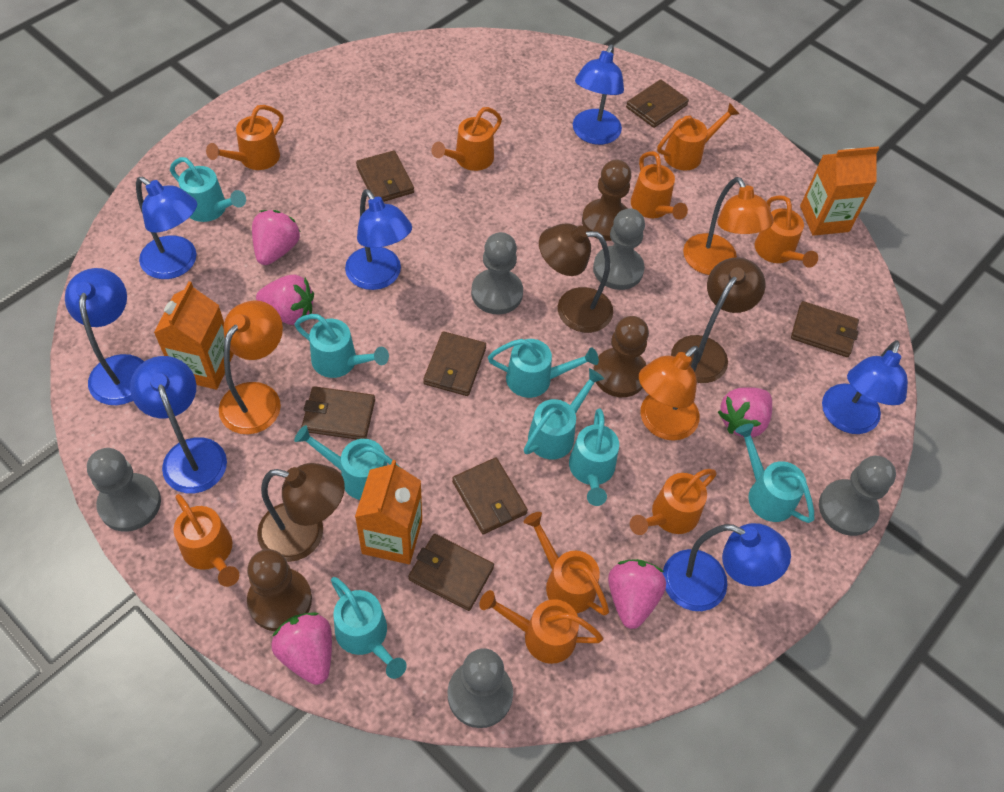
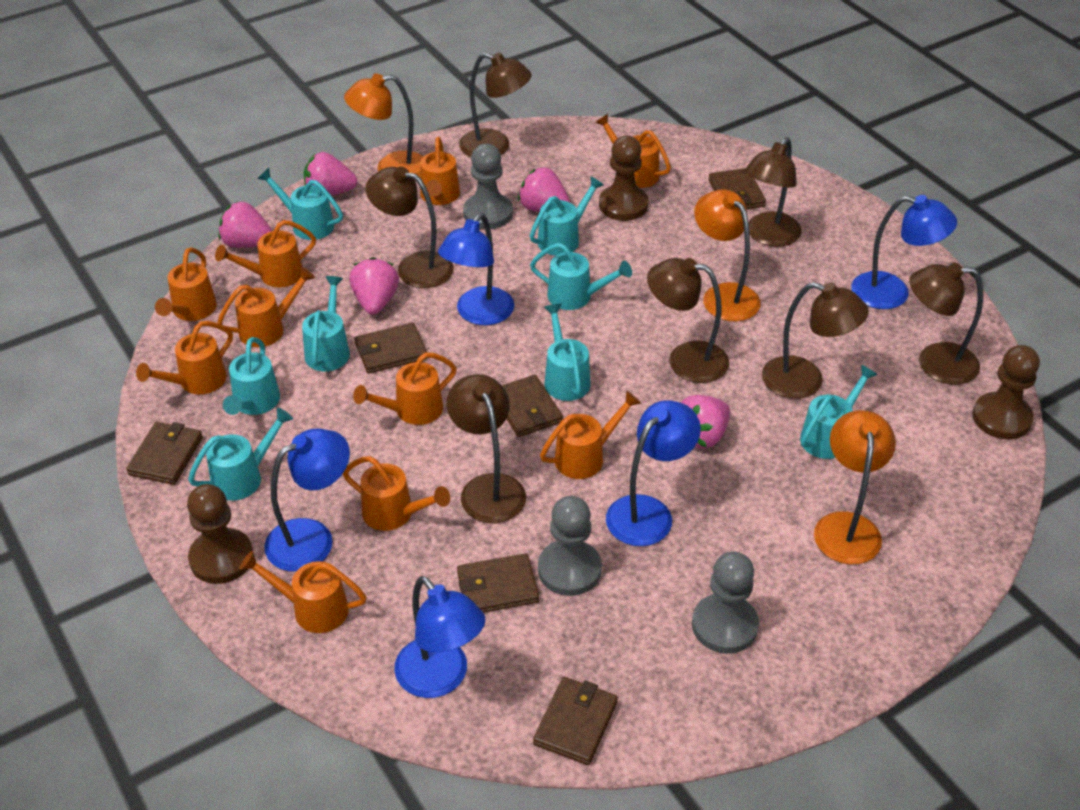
blue lamp: 7 -> 5
brown lamp: 3 -> 7
brown wallet: 7 -> 6
grey pawn: 5 -> 3
orange carton: 3 -> 0
orange watering can: 9 -> 10

